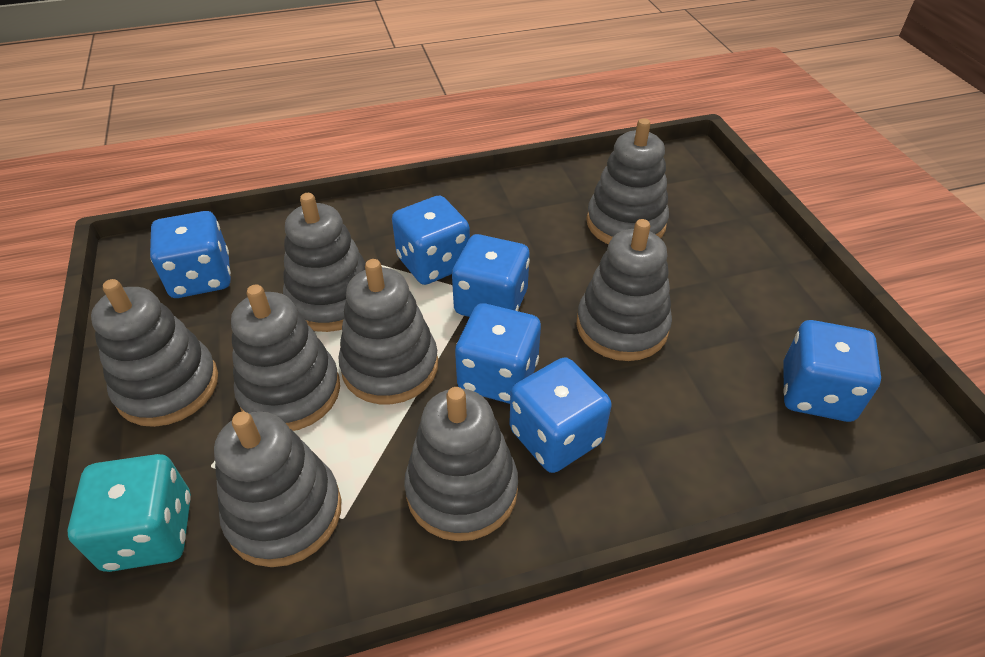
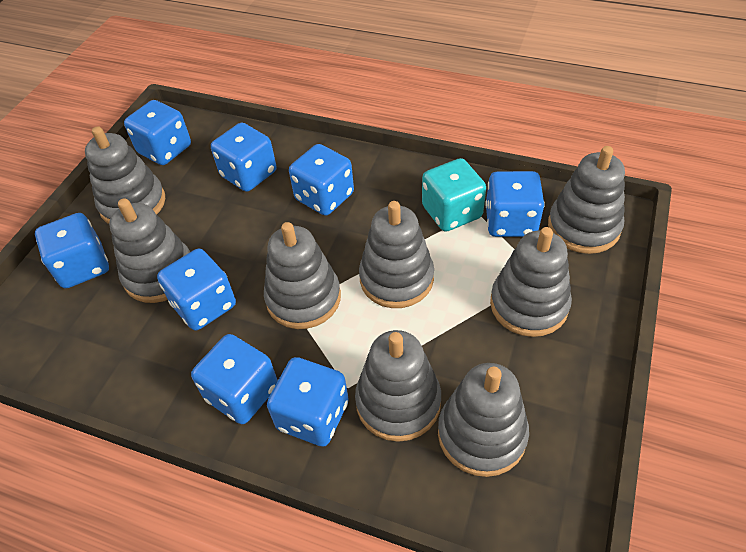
blue dice: 6 -> 8

